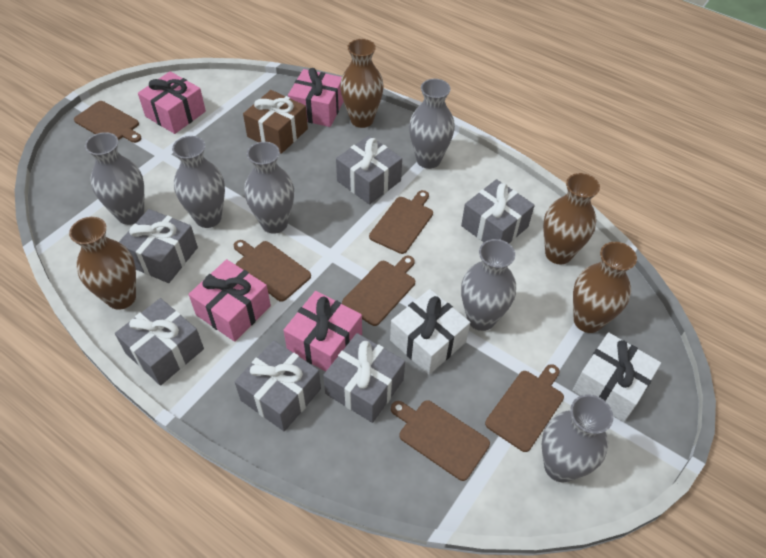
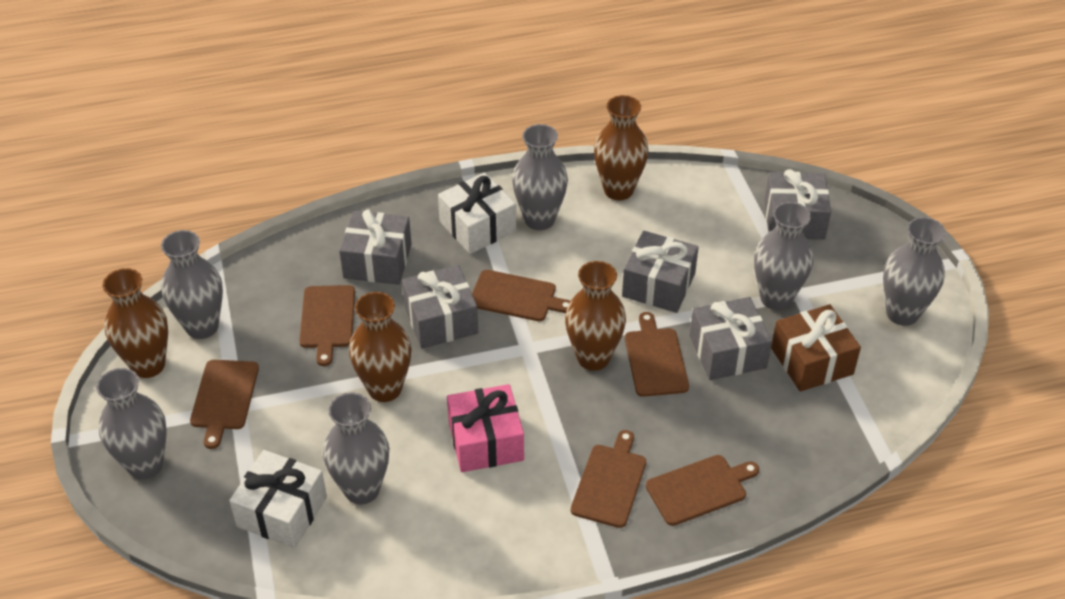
grey gift: 6 -> 5
pink gift: 4 -> 1

